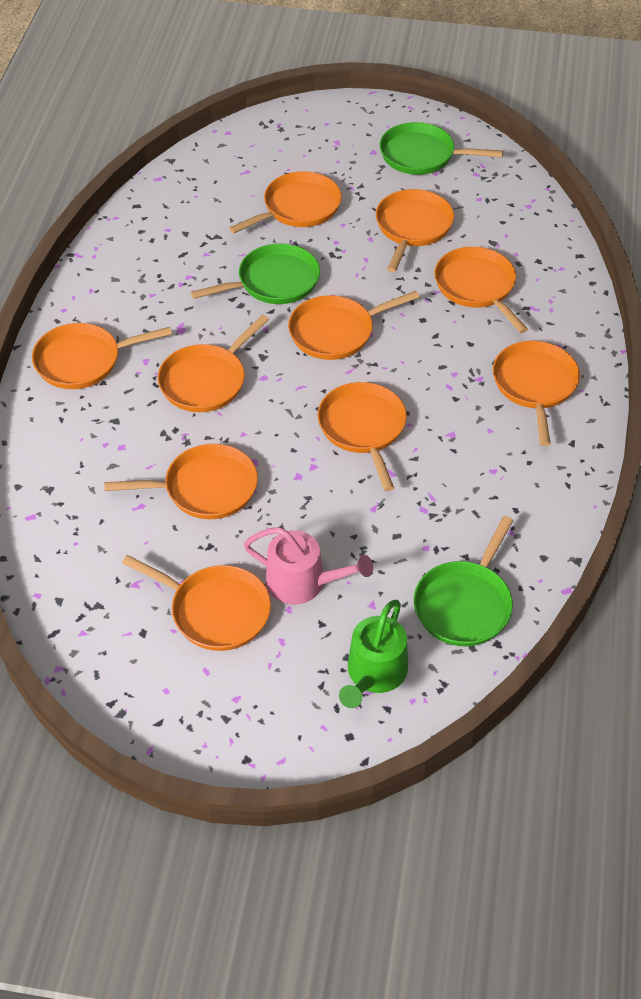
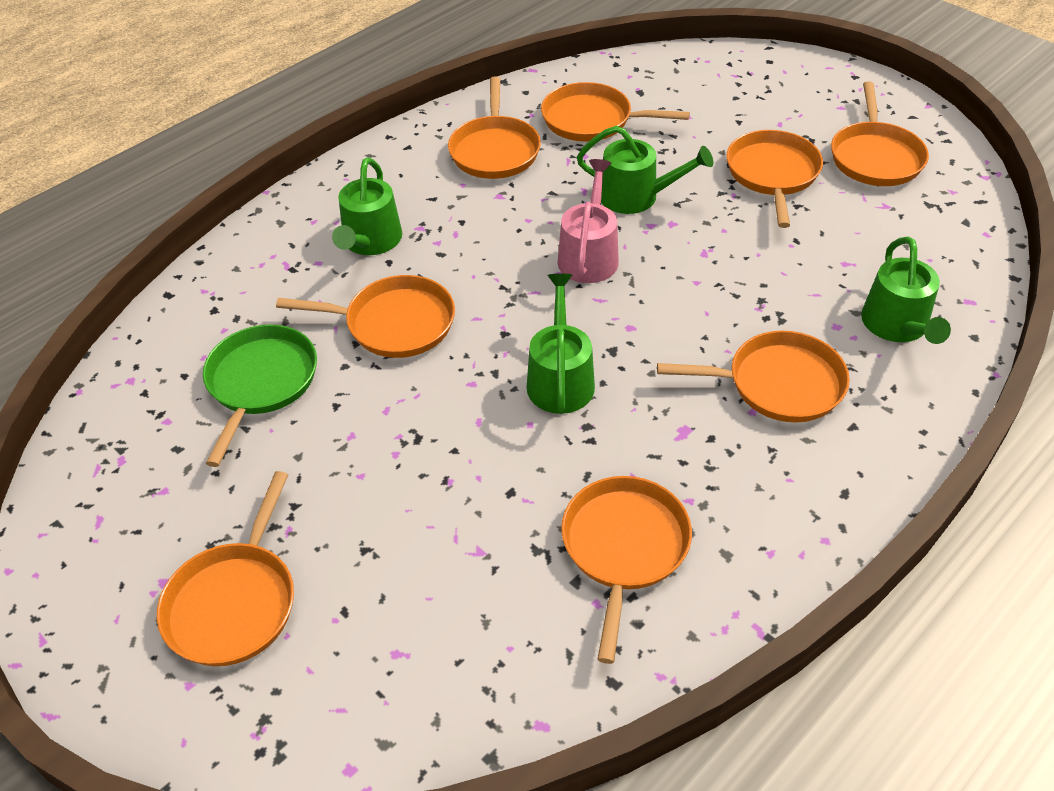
green pan: 3 -> 1
green watering can: 1 -> 4
orange pan: 10 -> 8

